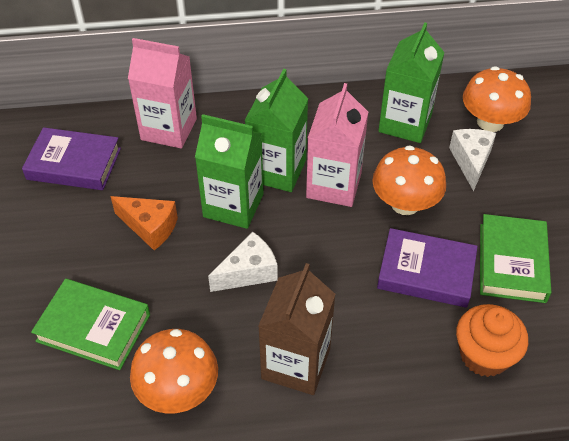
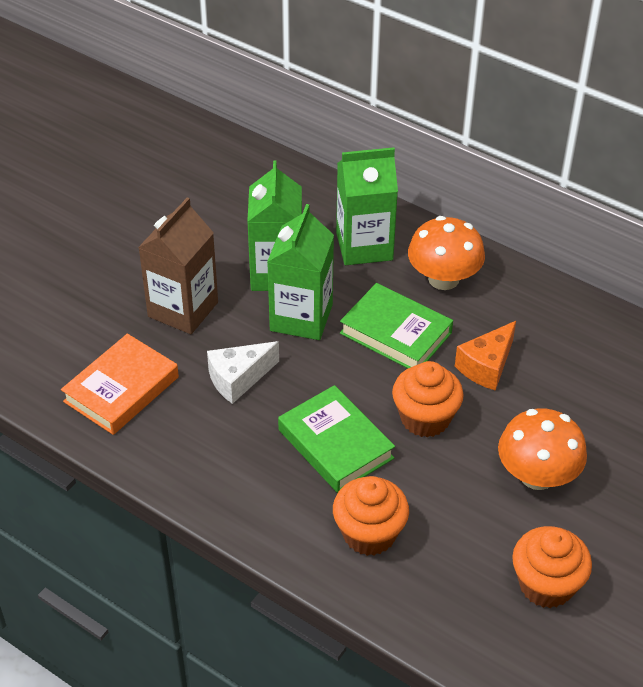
orange book: 0 -> 1
orange cupcake: 1 -> 3
orange mushroom: 3 -> 2
pink carton: 2 -> 0
purple book: 2 -> 0
white cheese: 2 -> 1

